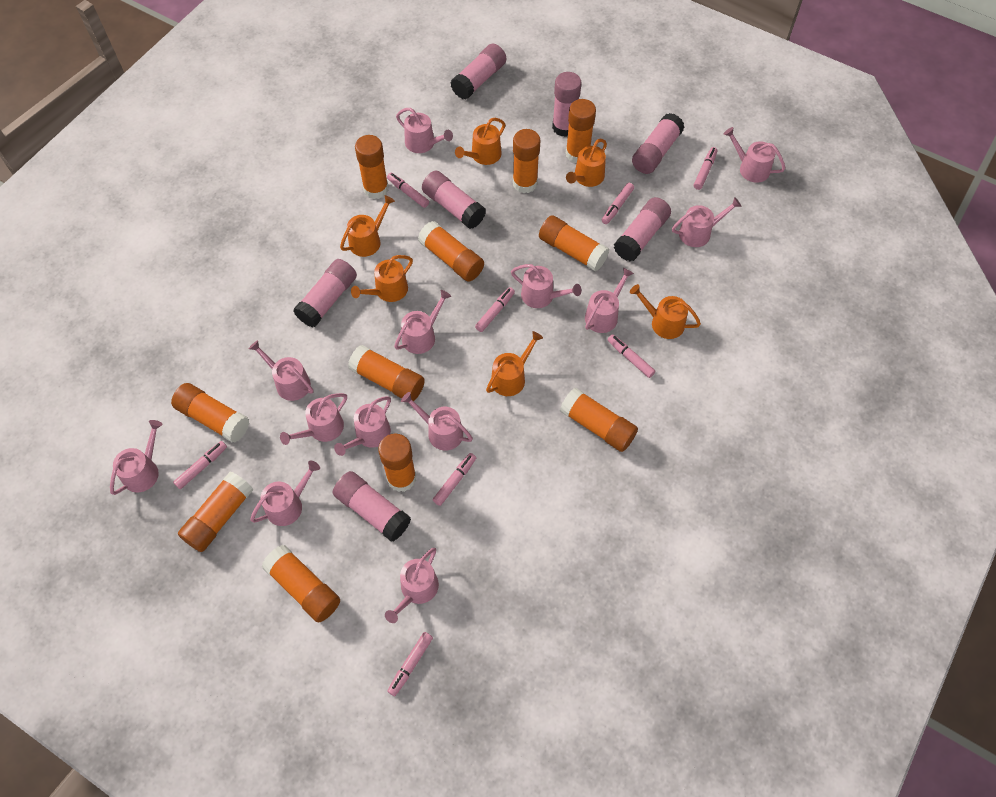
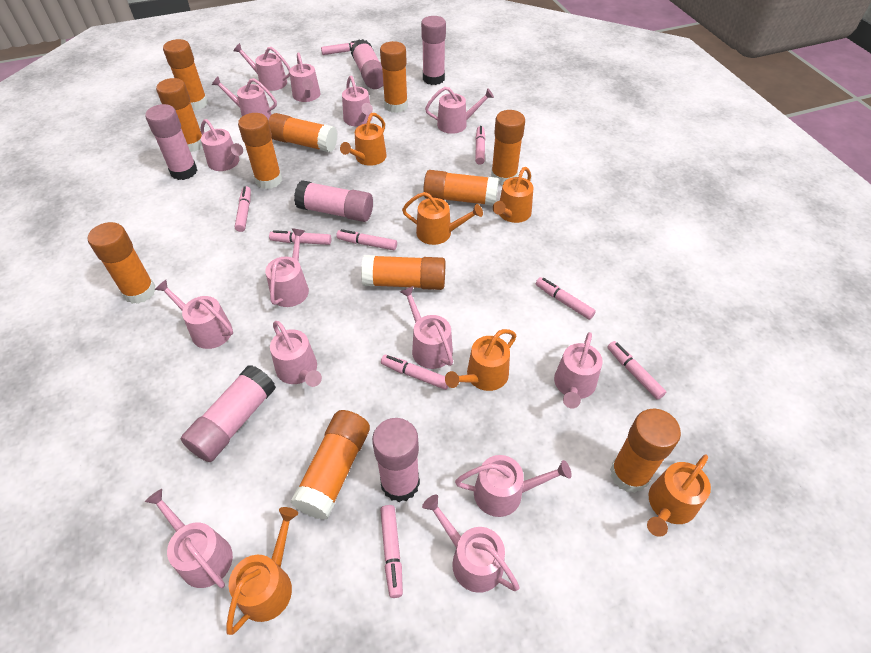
pink glue stick: 7 -> 6
pink marker: 8 -> 9
pink watering can: 13 -> 14

